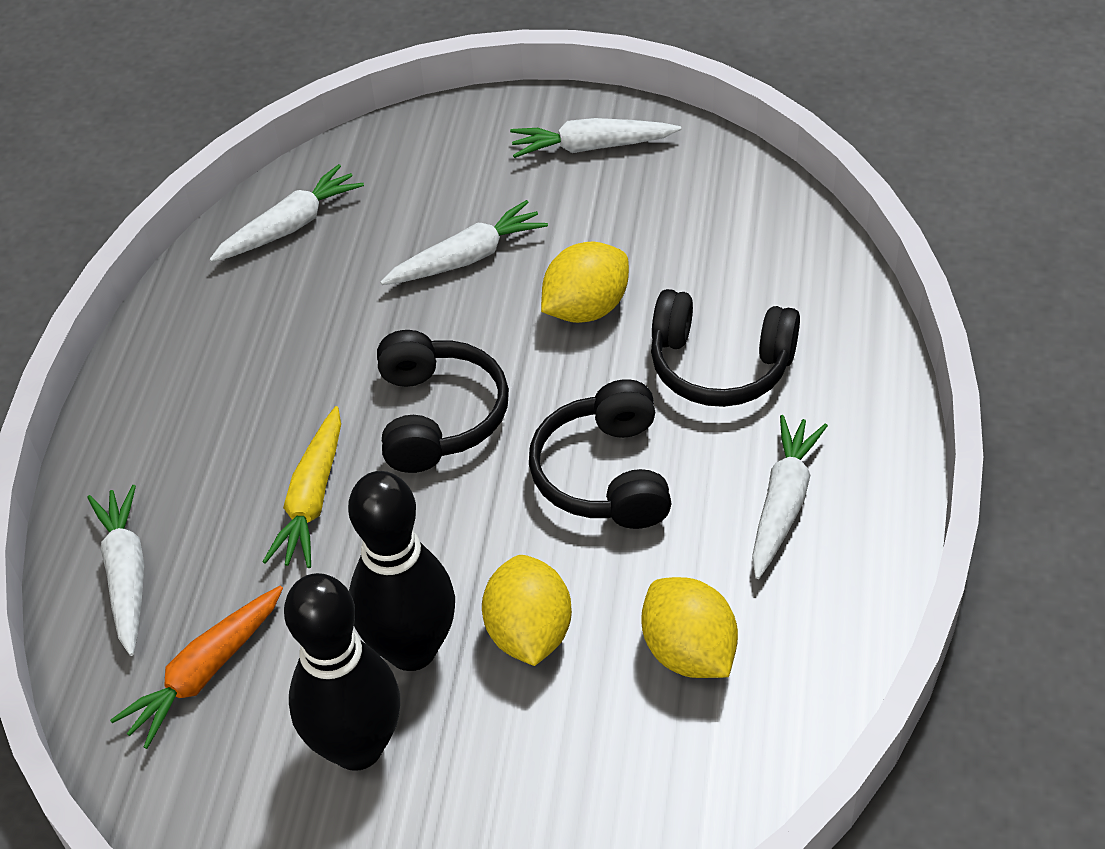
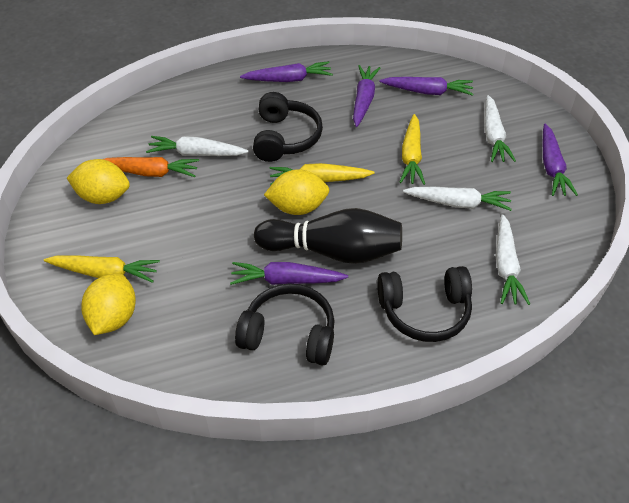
black bowling pin: 2 -> 1
purple carrot: 0 -> 5
white carrot: 5 -> 4
yellow carrot: 1 -> 3

